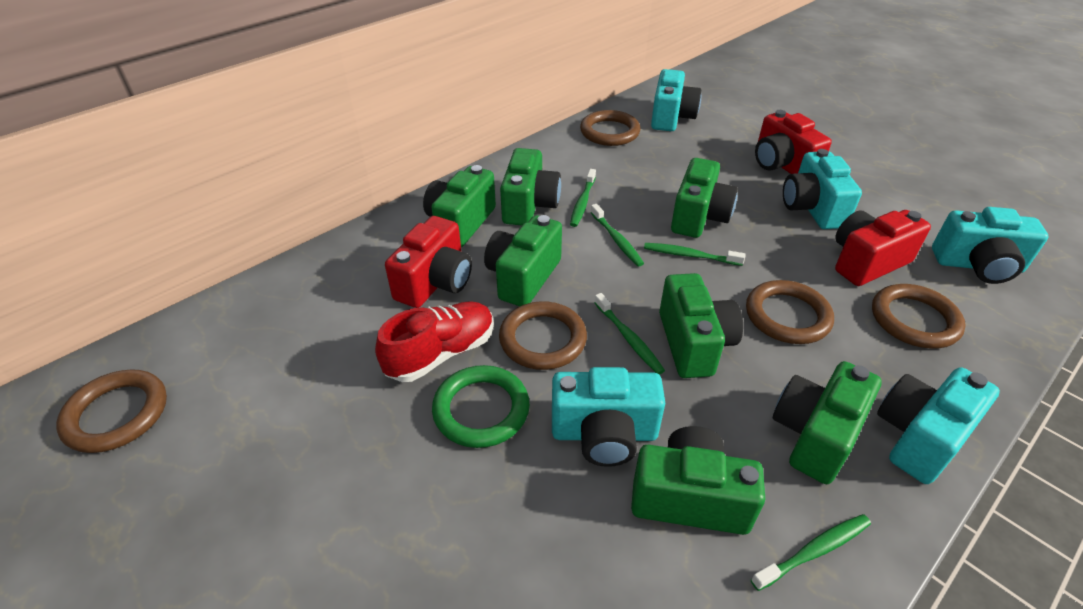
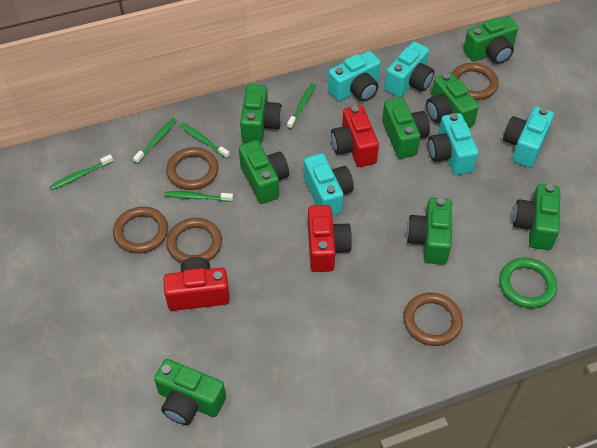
green camera: 7 -> 8
red shoe: 1 -> 0

